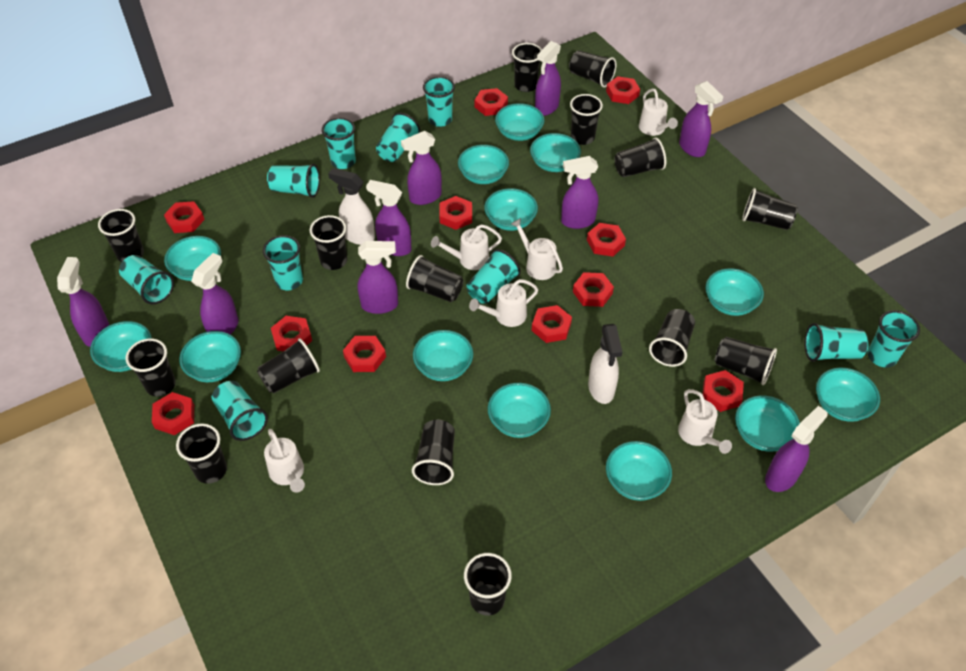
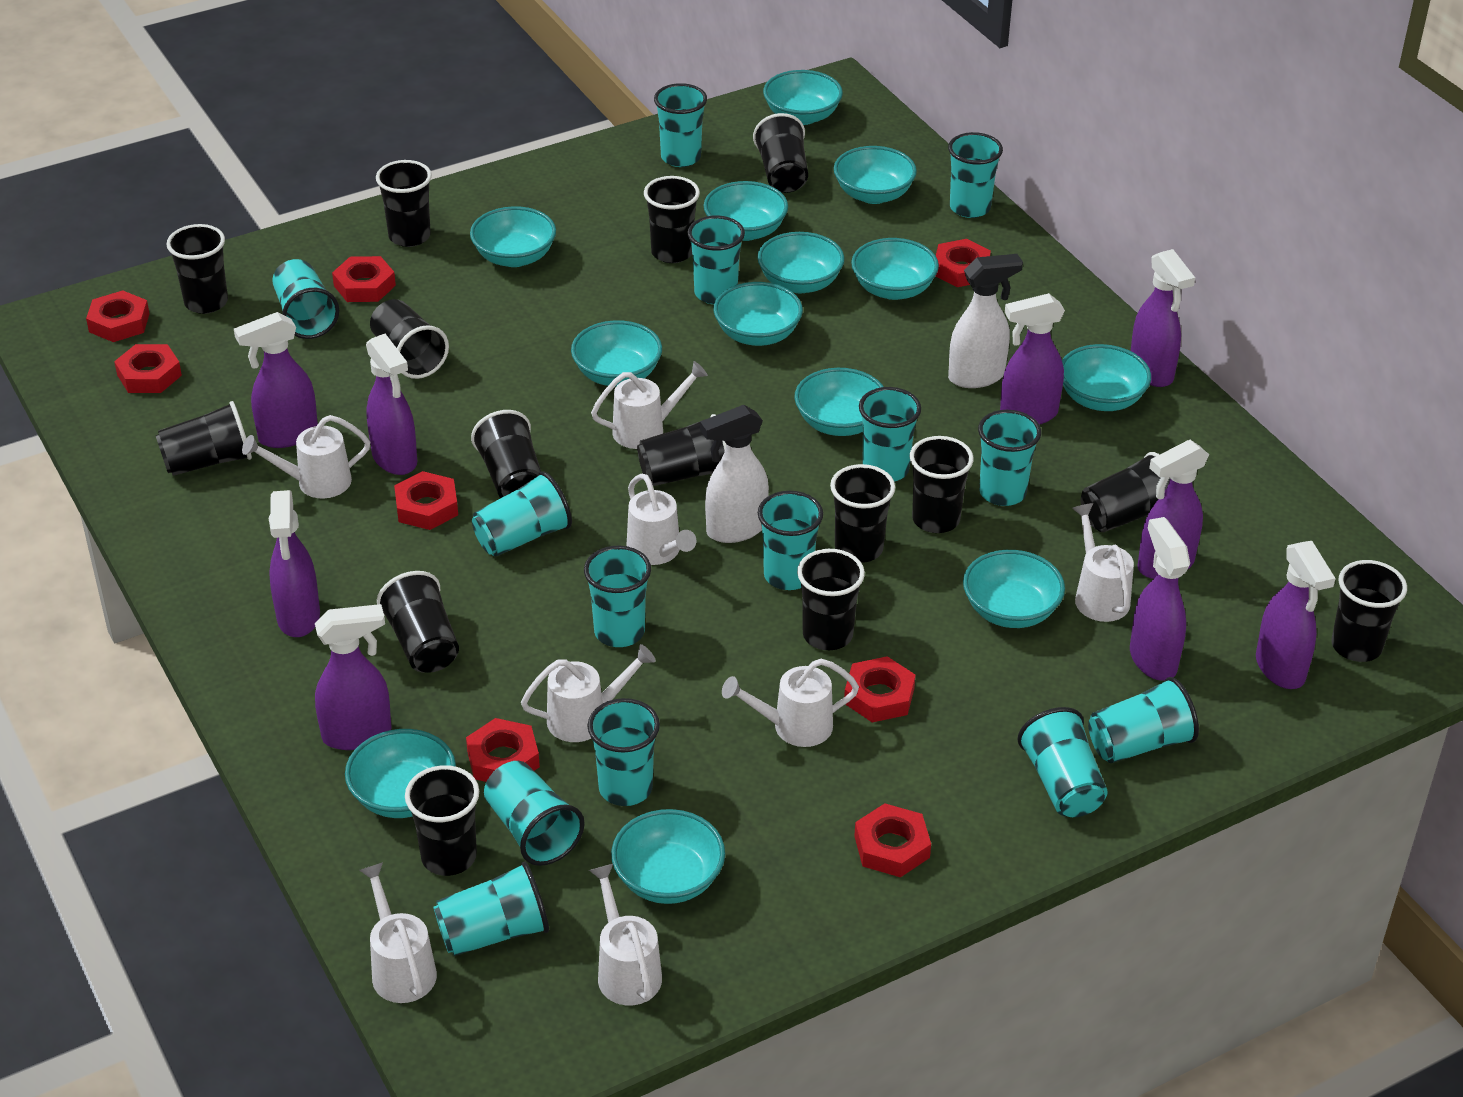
red nut: 11 -> 8
turquoise cup: 10 -> 14
white watering can: 6 -> 8

